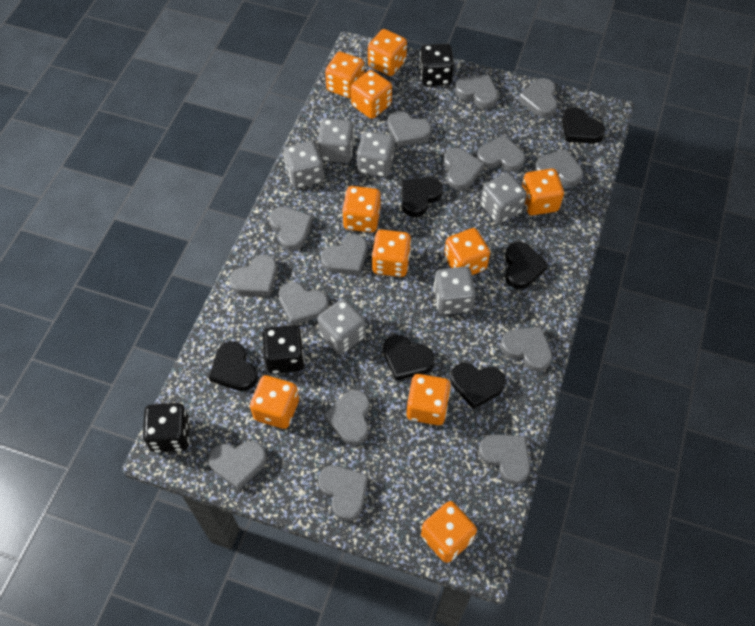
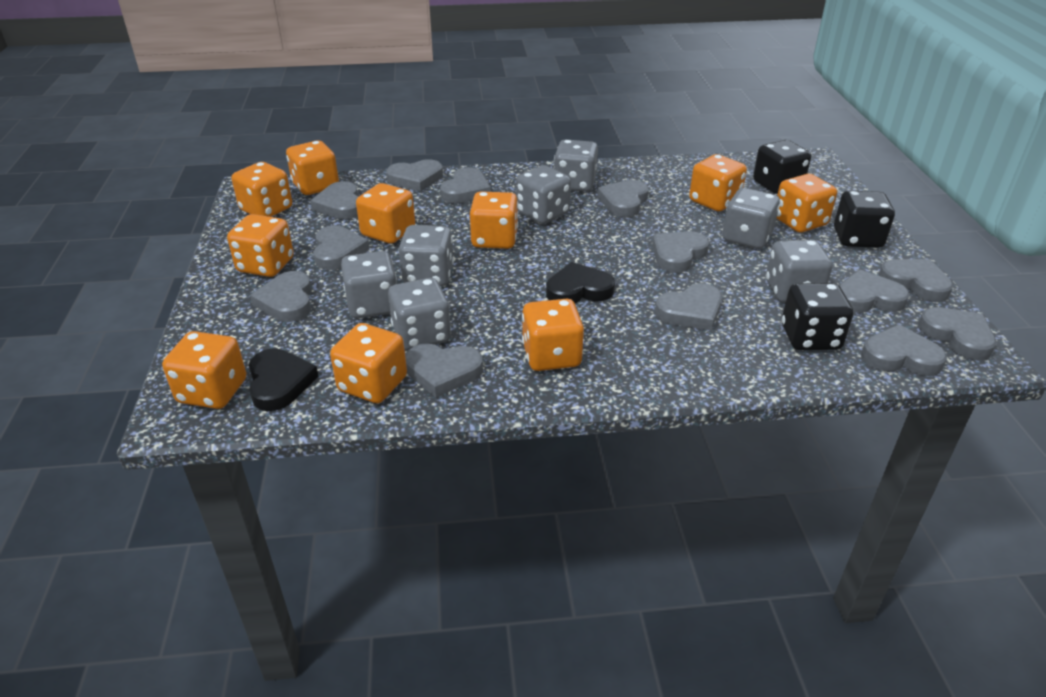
black heart: 6 -> 2
grey dice: 6 -> 7
grey heart: 15 -> 13

